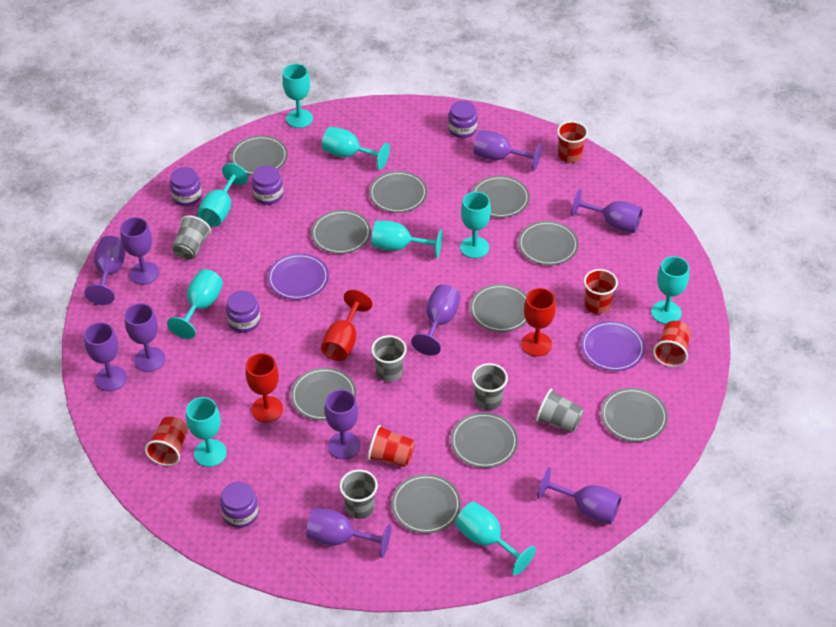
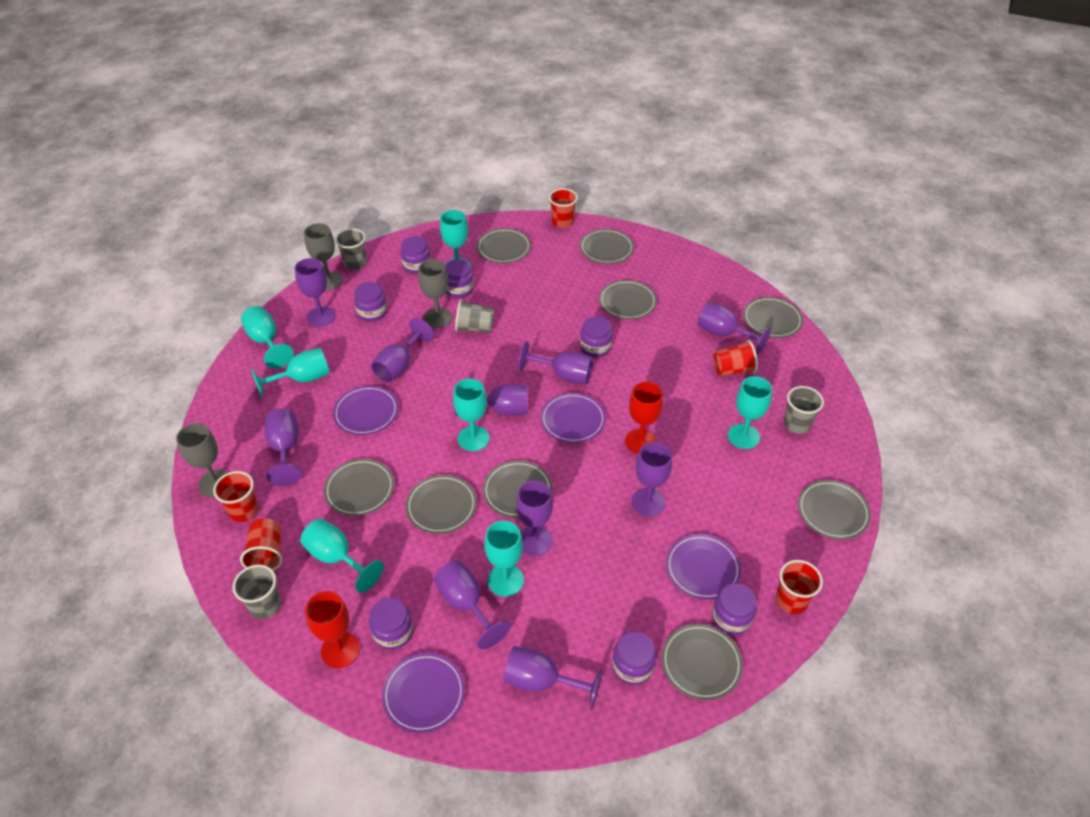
grey cup: 5 -> 4
grey goblet: 0 -> 3
grey plate: 10 -> 9
purple jar: 5 -> 7
purple plate: 2 -> 4
red goblet: 3 -> 2
turquoise goblet: 9 -> 7

